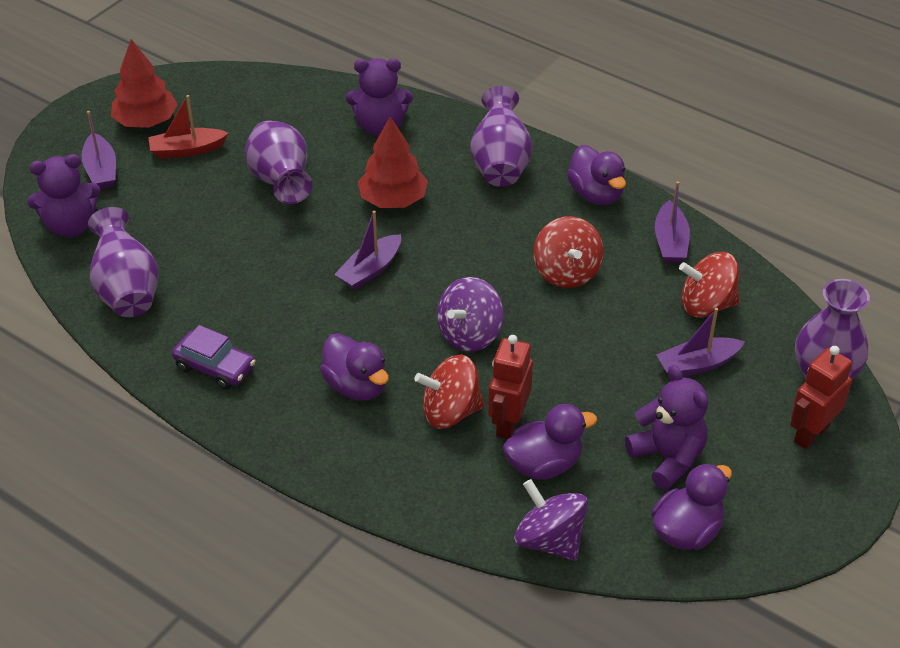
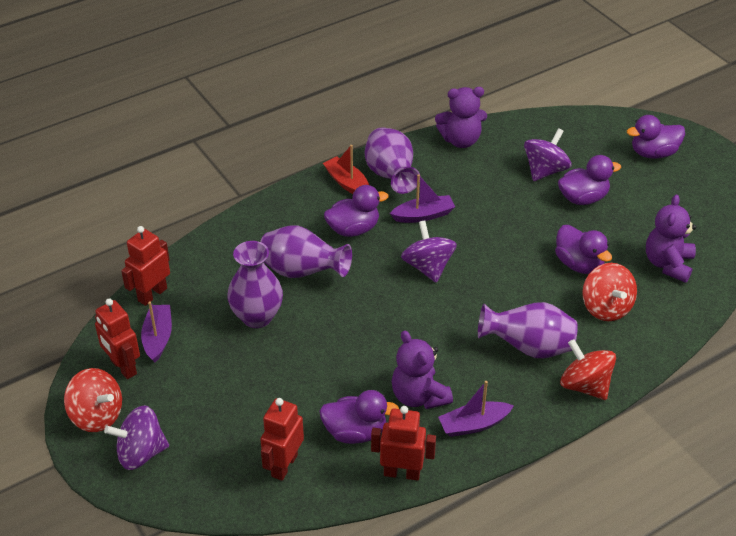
purple boat: 4 -> 3
purple car: 1 -> 0
purple duck: 4 -> 5
purple spinning top: 2 -> 3
red robot: 2 -> 4
red tree: 2 -> 0

